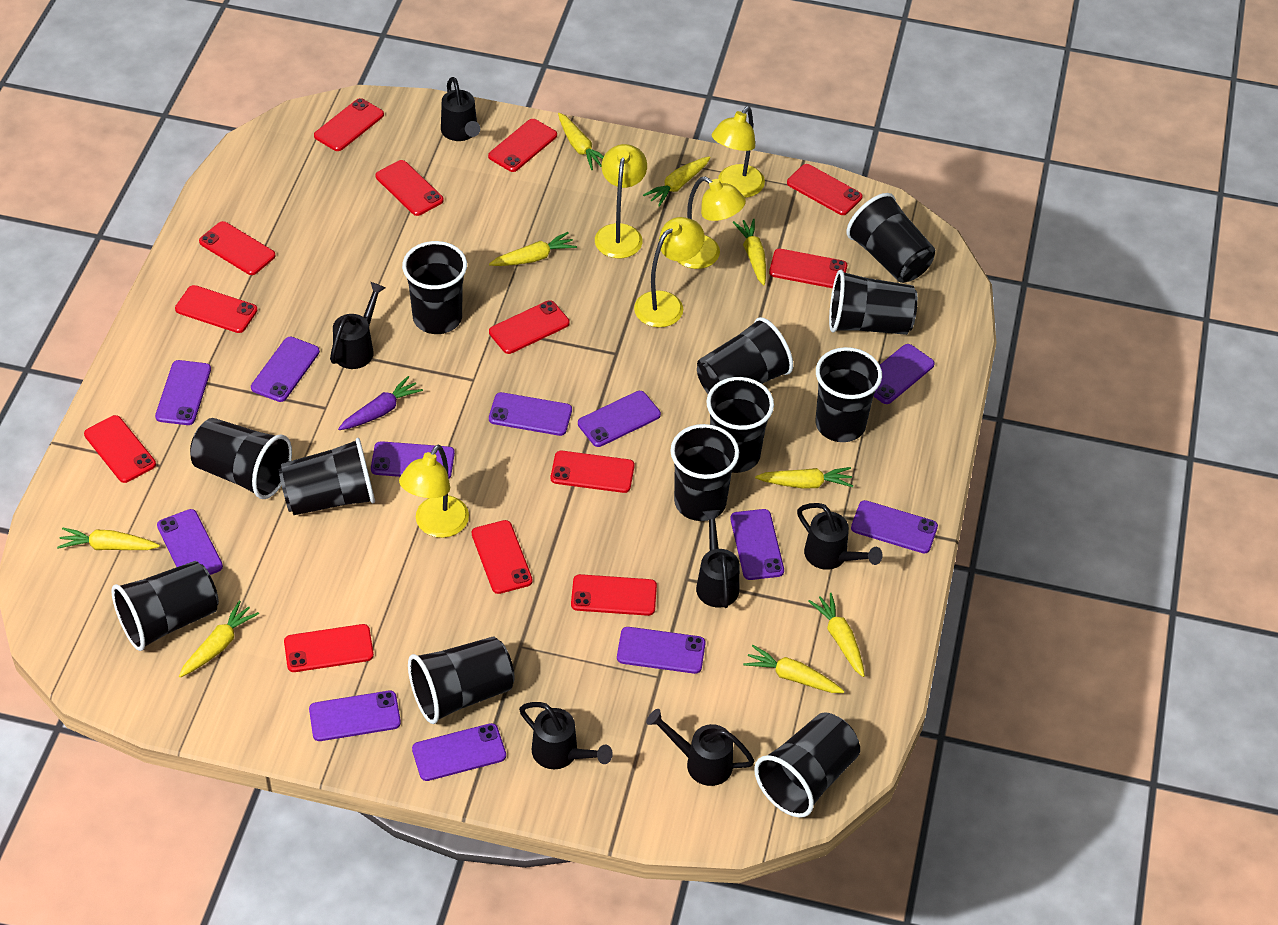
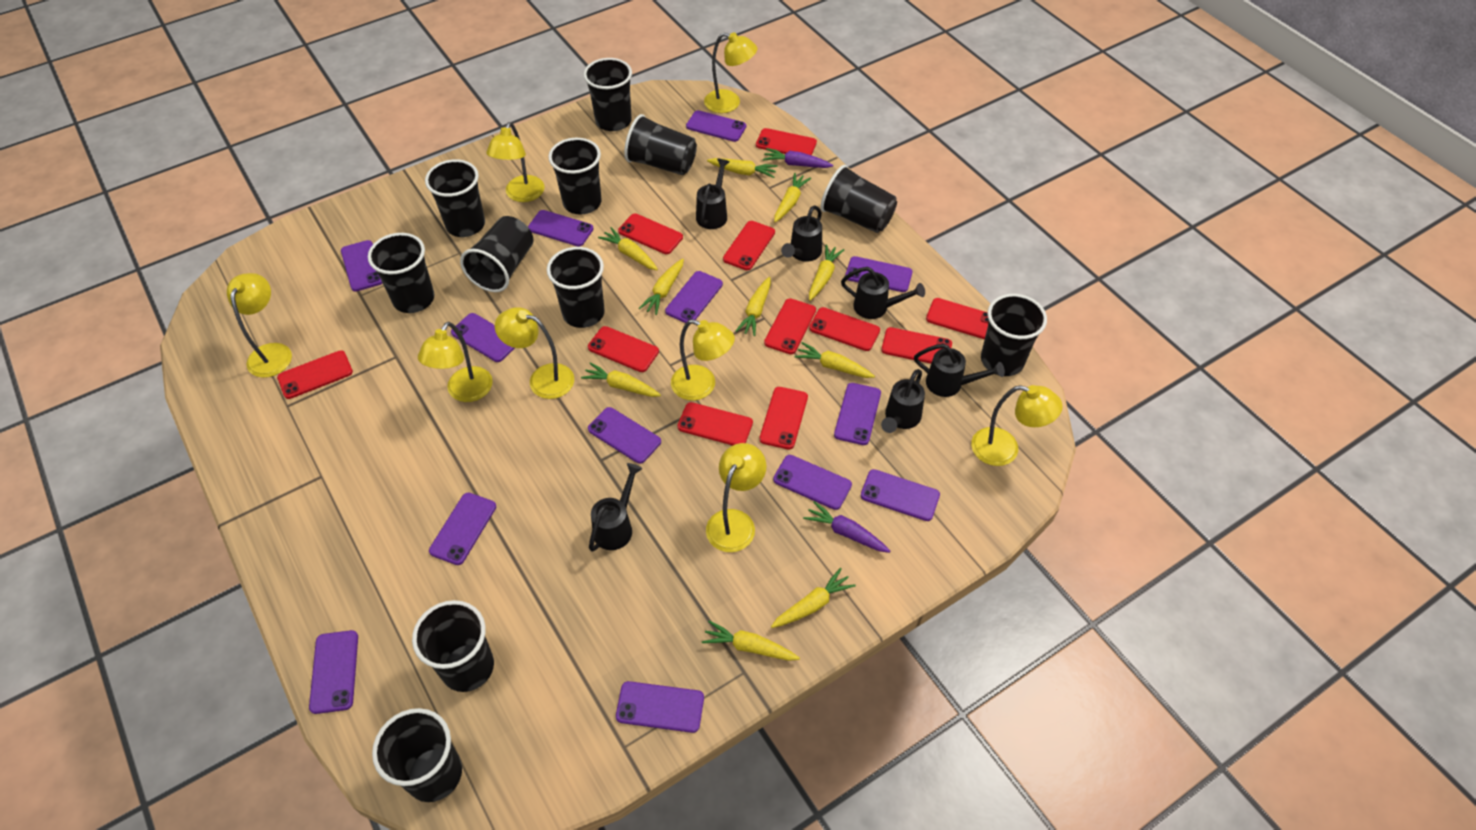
black cup: 12 -> 11
purple carrot: 1 -> 2
purple phone: 12 -> 13
red phone: 13 -> 11
yellow carrot: 9 -> 10
yellow lamp: 5 -> 8

